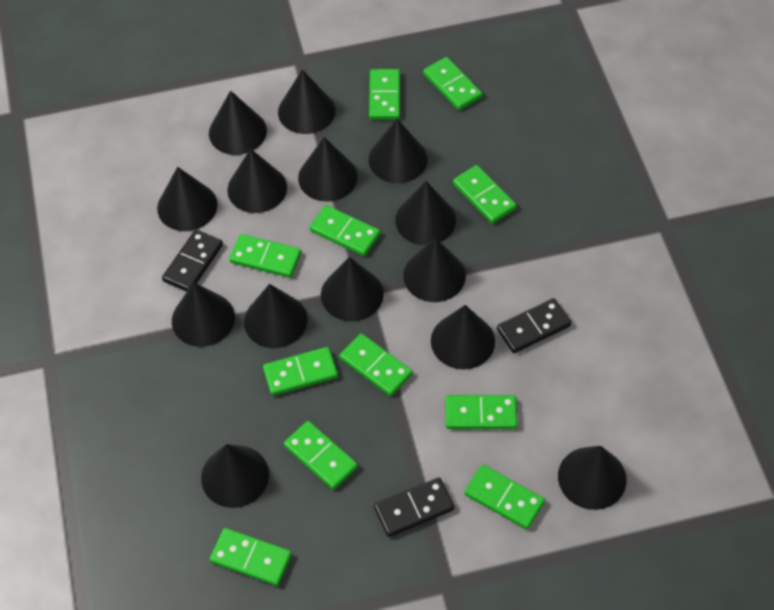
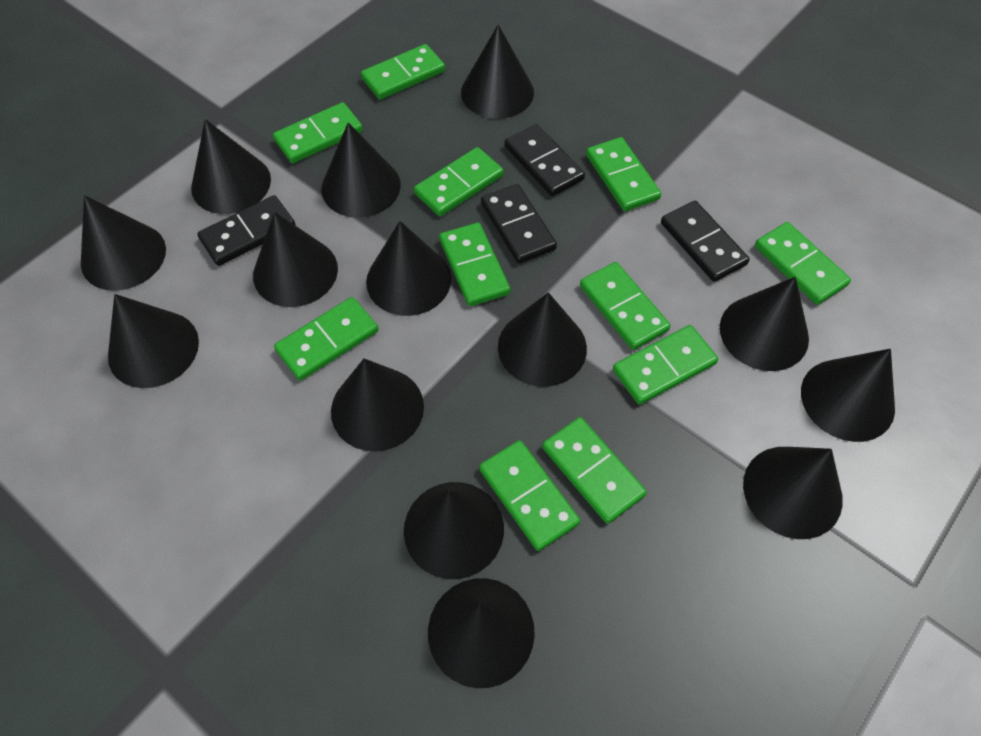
black domino: 3 -> 4

